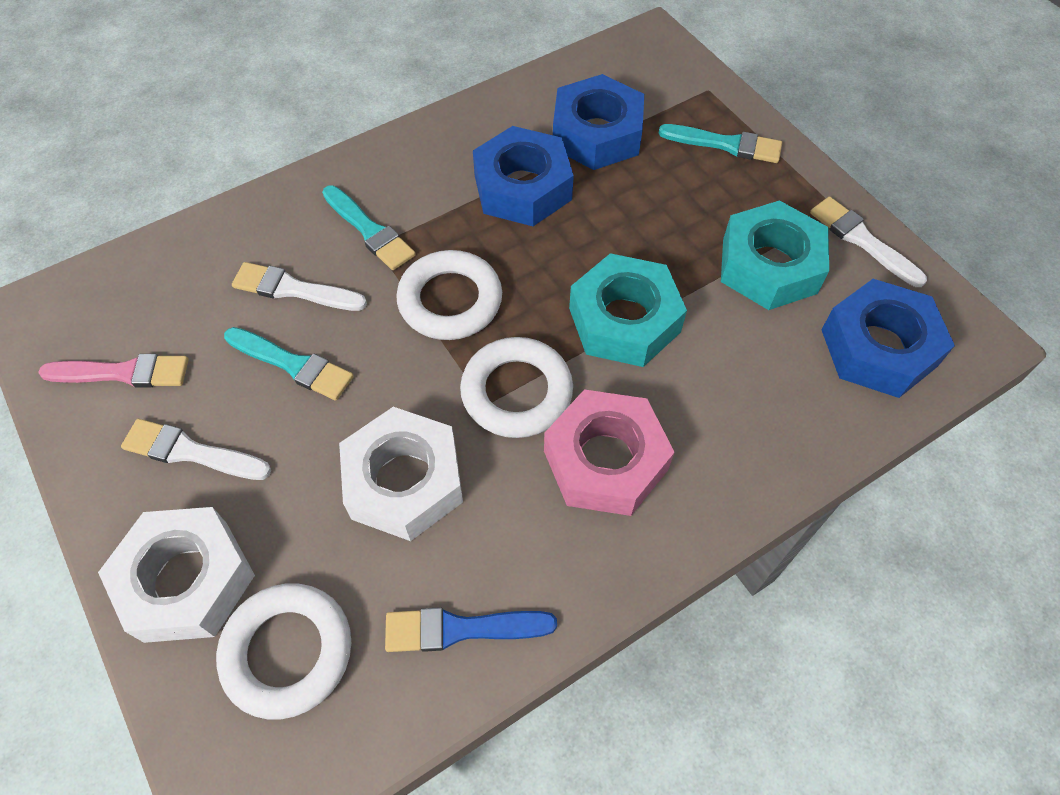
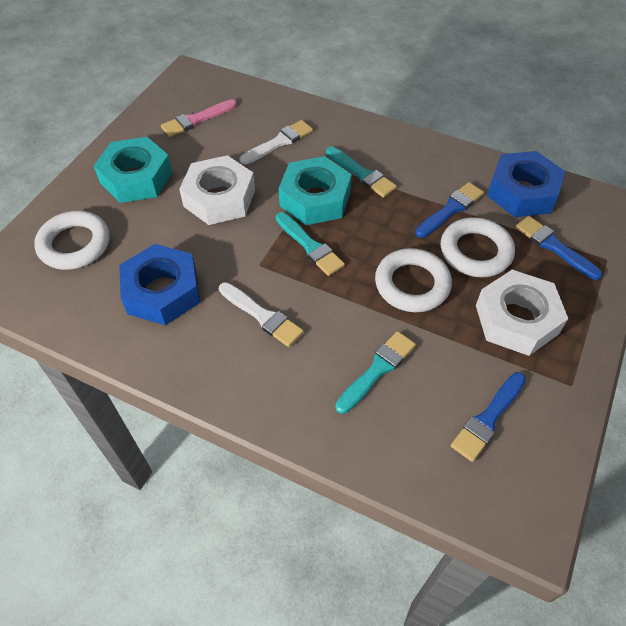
blue brush: 1 -> 3
blue nut: 3 -> 2
pink nut: 1 -> 0
white brush: 3 -> 2

